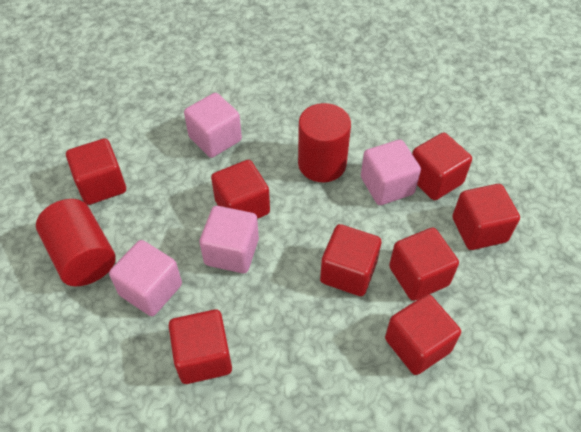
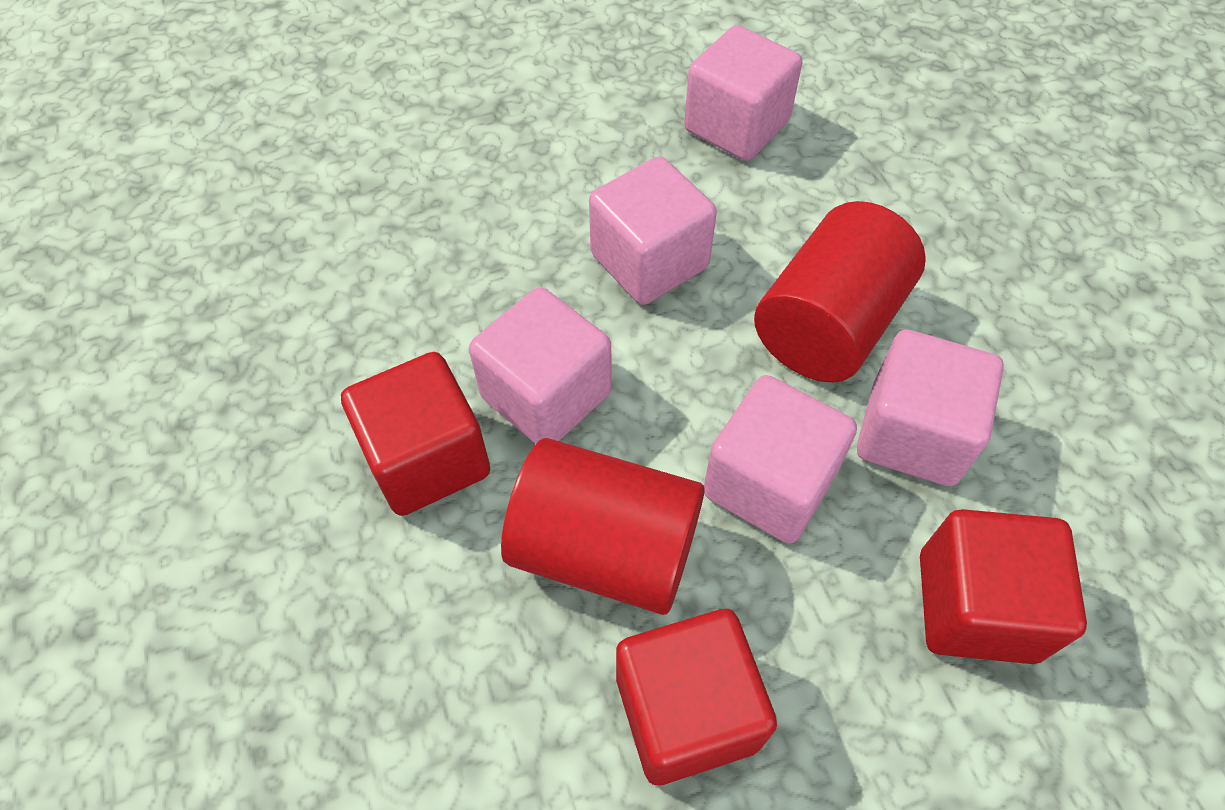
pink cube: 4 -> 5
red cube: 8 -> 3

